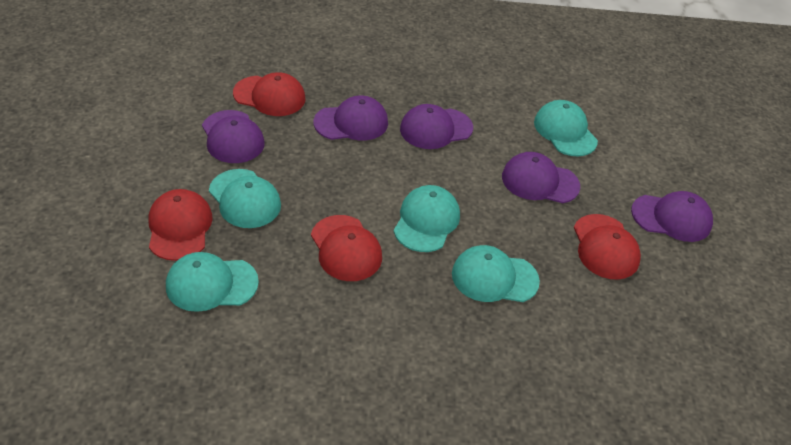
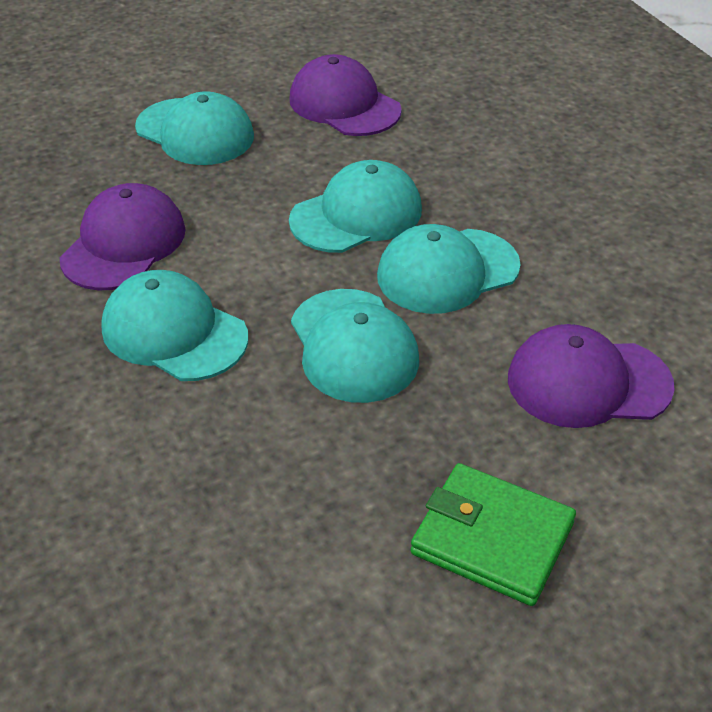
green wallet: 0 -> 1
purple cap: 5 -> 3
red cap: 4 -> 0

